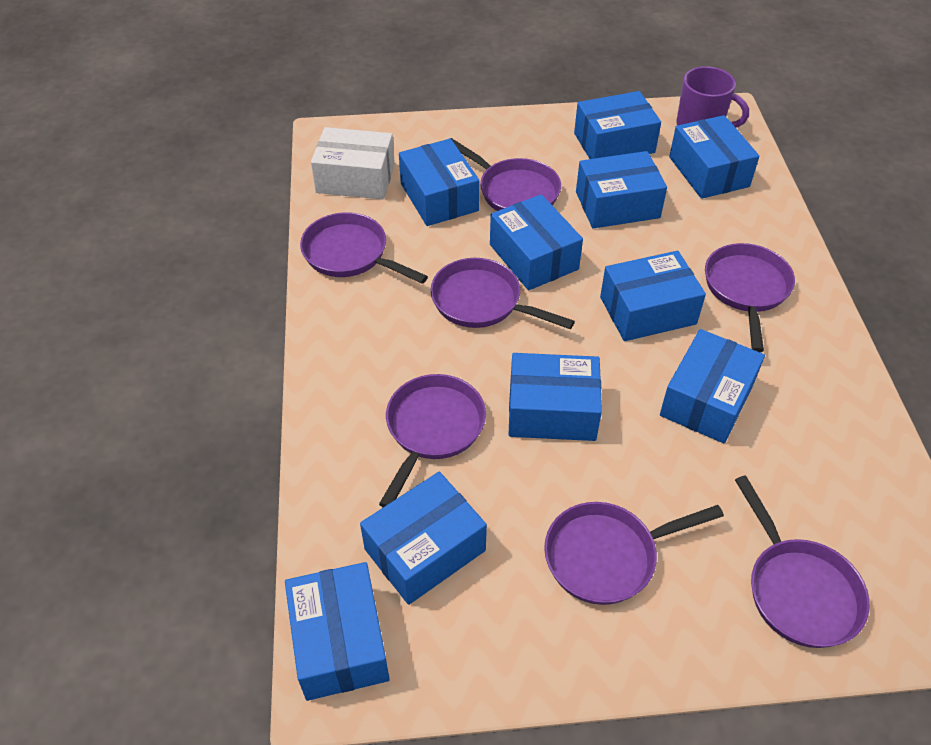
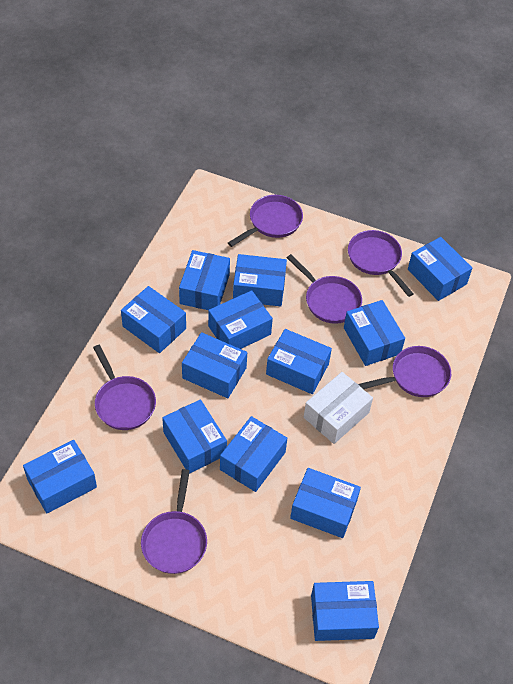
blue box: 10 -> 13
purple mug: 1 -> 0
purple pan: 7 -> 6

